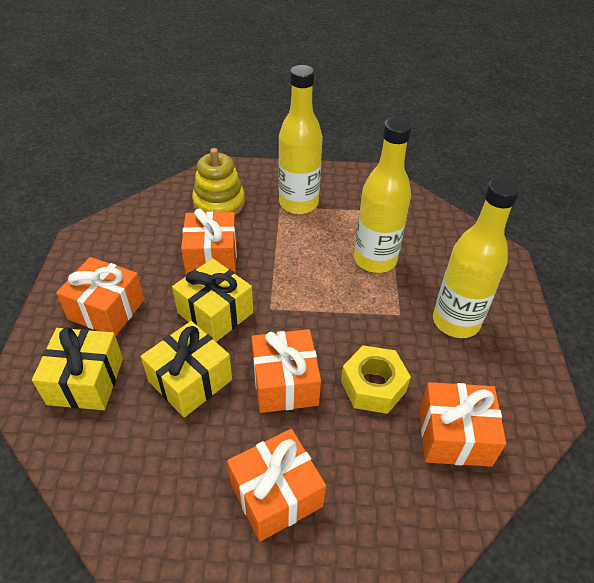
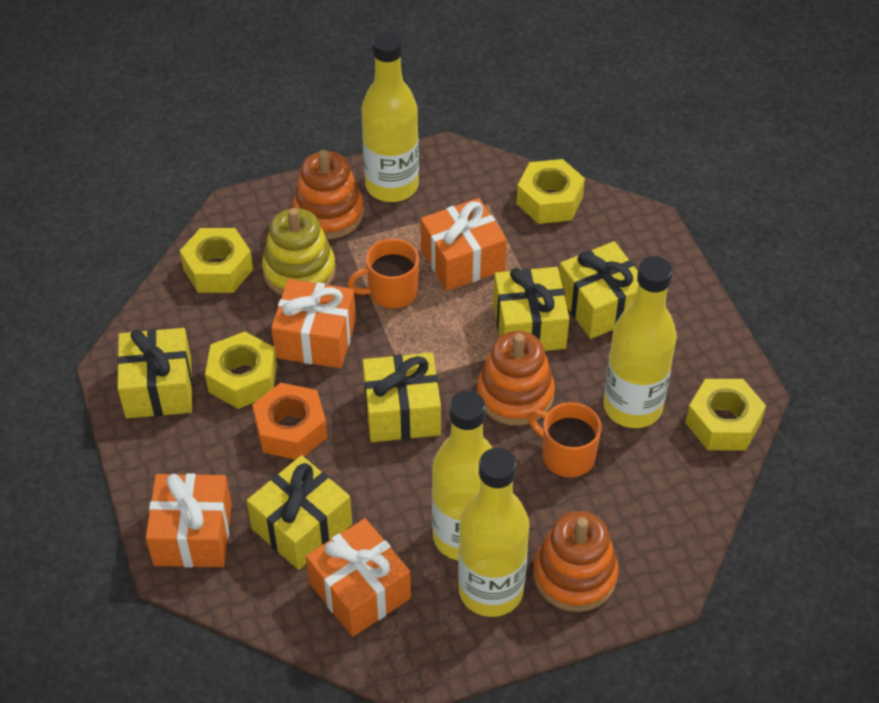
orange gift: 5 -> 4
orange mug: 0 -> 2
orange nut: 0 -> 1
orange stacking toy: 0 -> 3
yellow bottle: 3 -> 4
yellow gift: 3 -> 5
yellow nut: 1 -> 4

